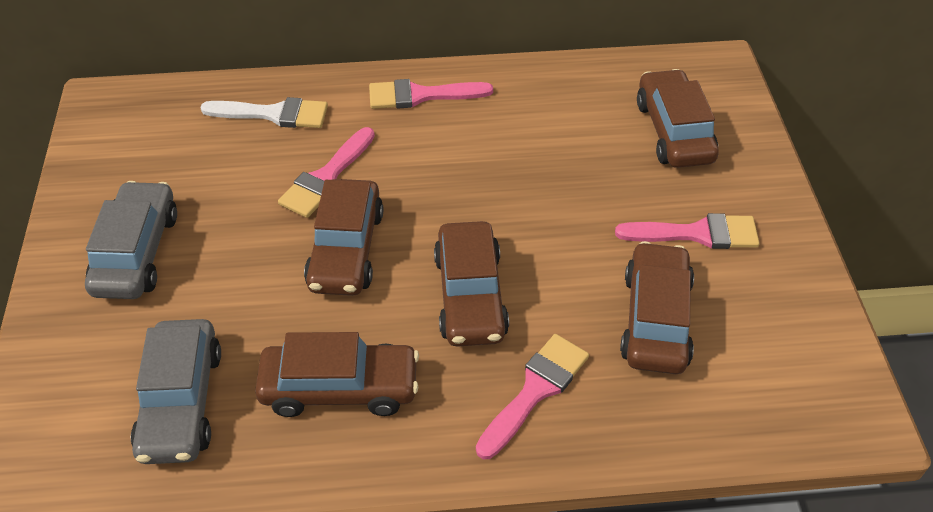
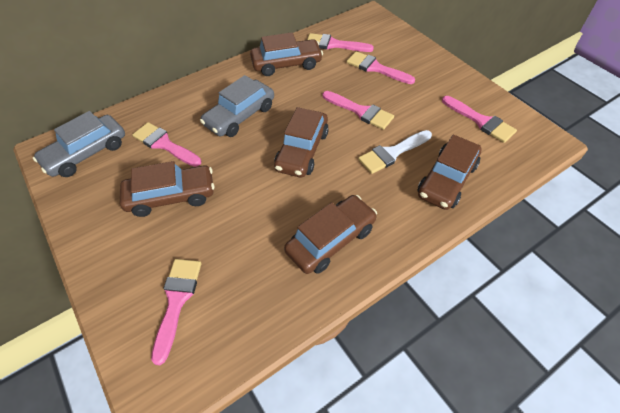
pink brush: 4 -> 6

